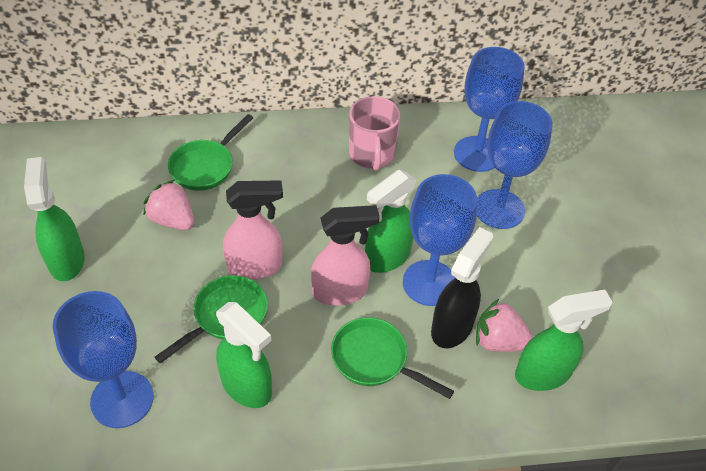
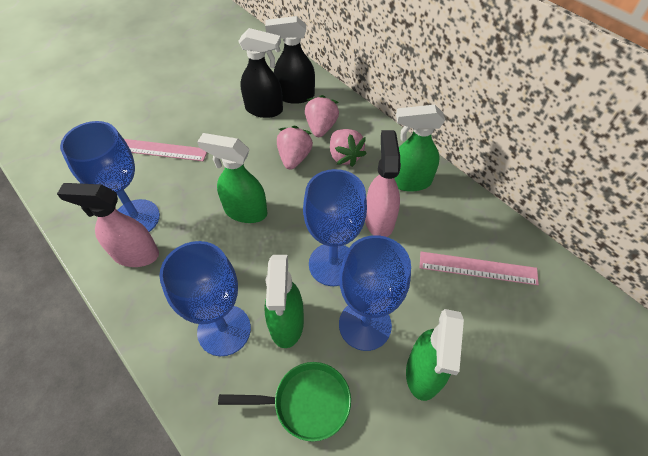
black spray bottle: 1 -> 2
green pan: 3 -> 1
pink mug: 1 -> 0
pink ruler: 0 -> 2
pink strawberry: 2 -> 3

